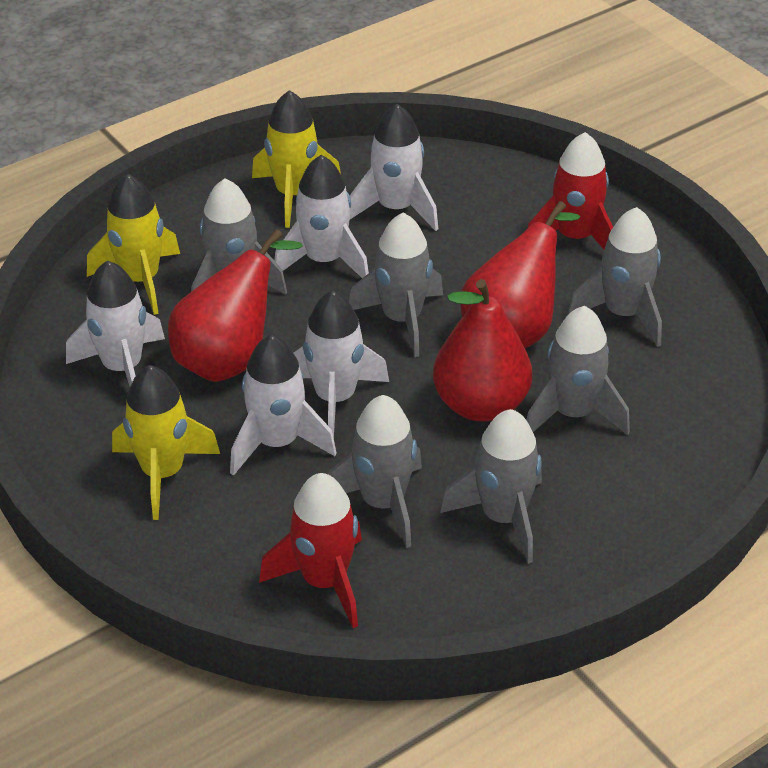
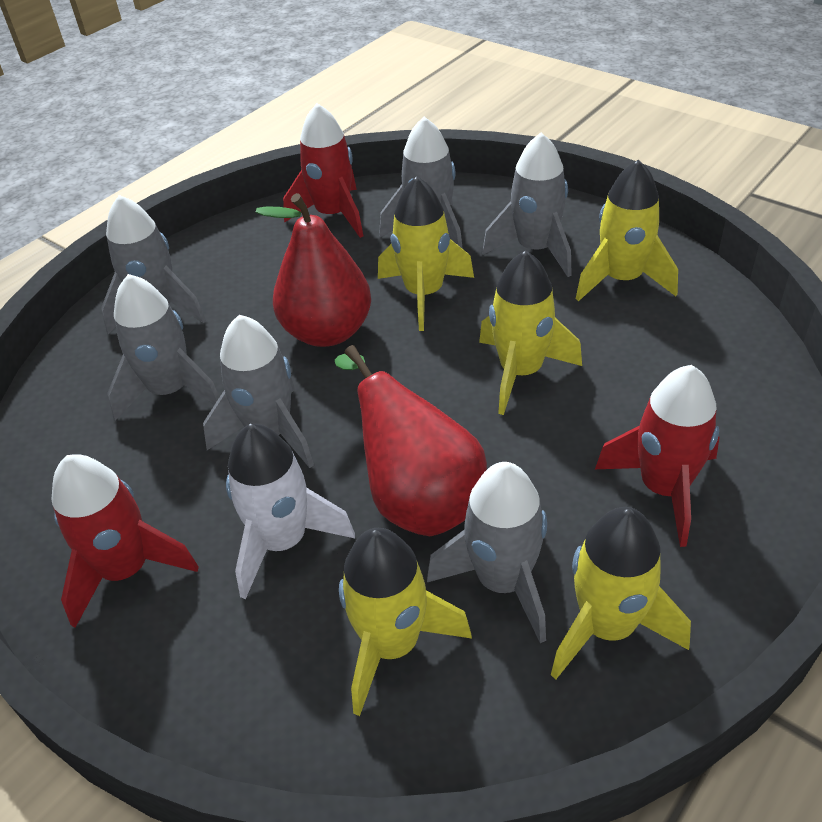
red pear: 3 -> 2
red rocket: 2 -> 3
white rocket: 5 -> 1
yellow rocket: 3 -> 5

